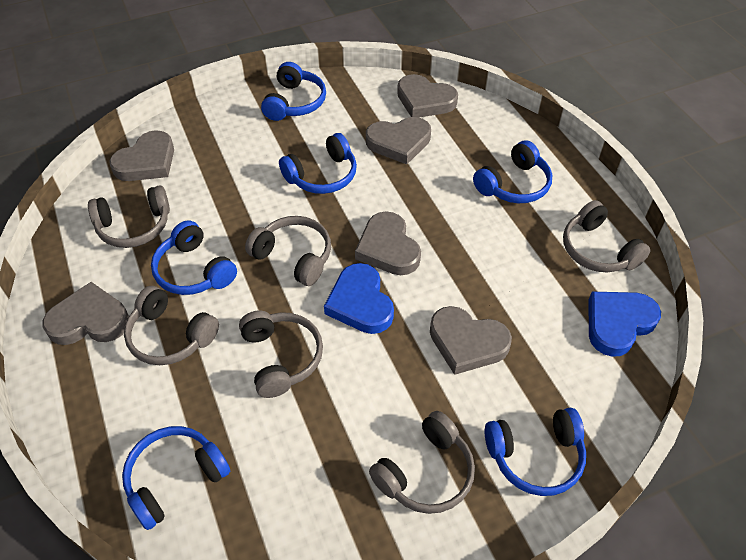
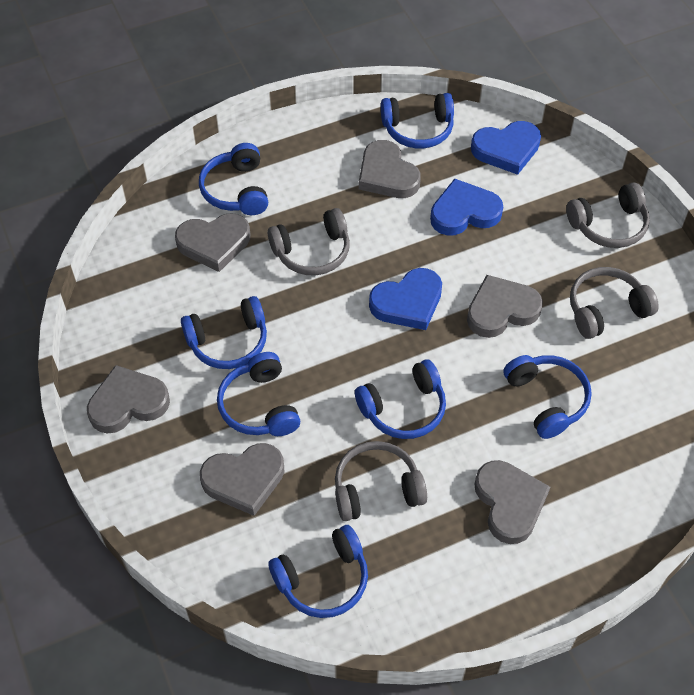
blue headphones: 6 -> 7
blue heart: 2 -> 3
grey headphones: 6 -> 4

